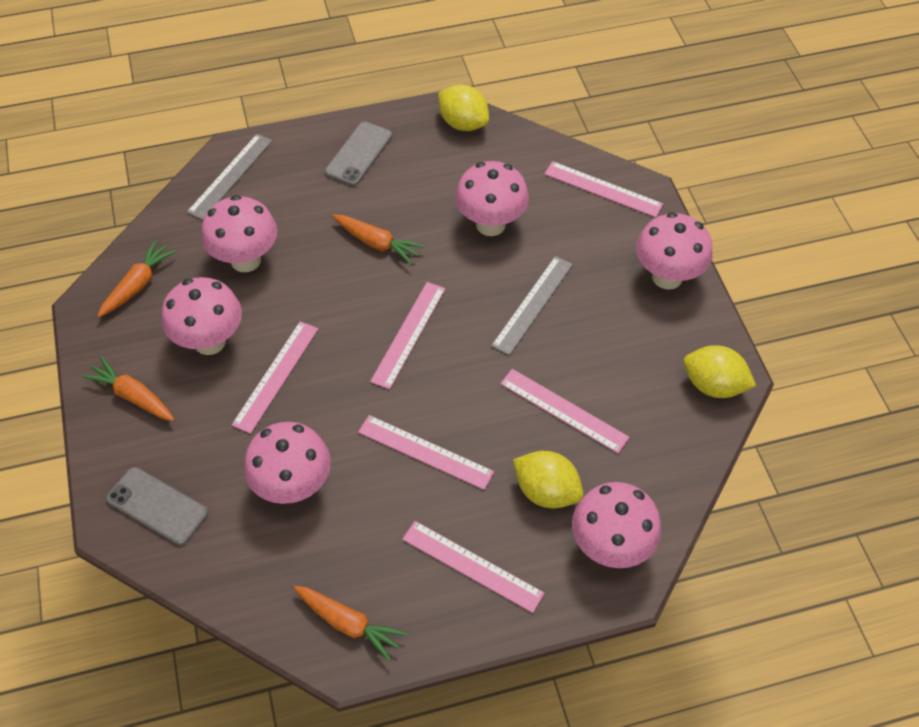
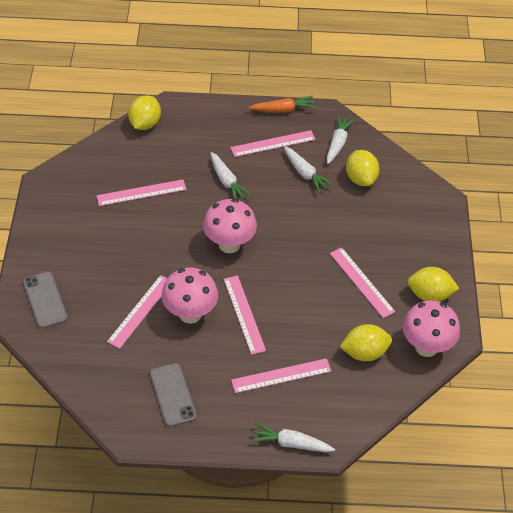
grey ruler: 2 -> 0
orange carrot: 4 -> 1
pink mushroom: 6 -> 3
white carrot: 0 -> 4
yellow lemon: 3 -> 4

